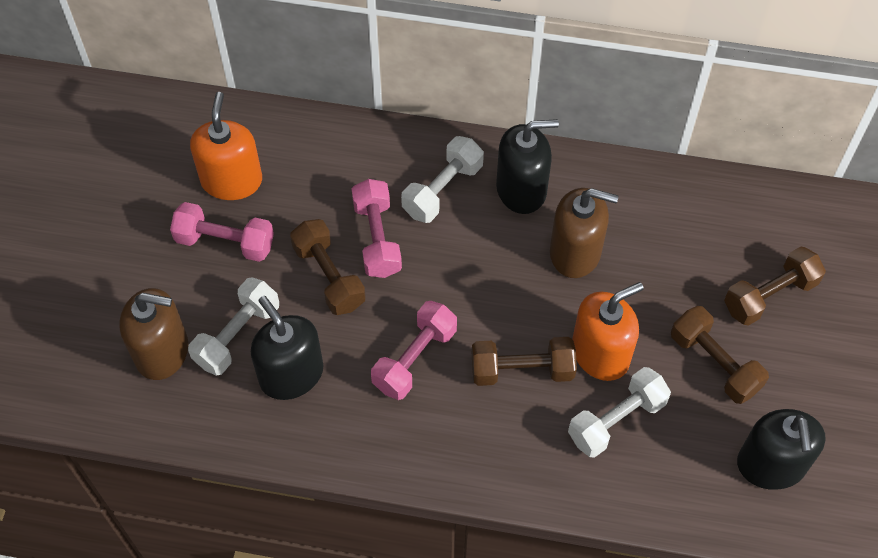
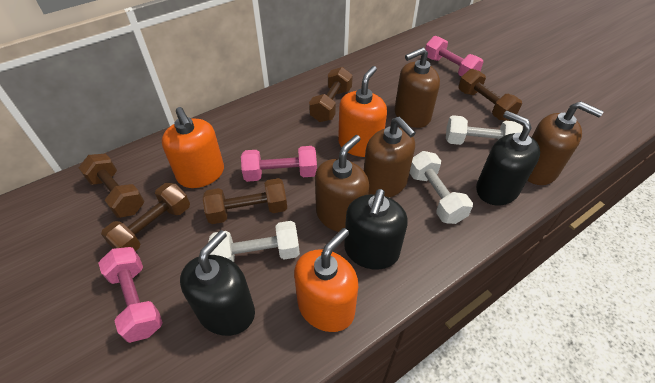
brown dumbbell: 4 -> 5
brown soap dispenser: 2 -> 4
orange soap dispenser: 2 -> 3

